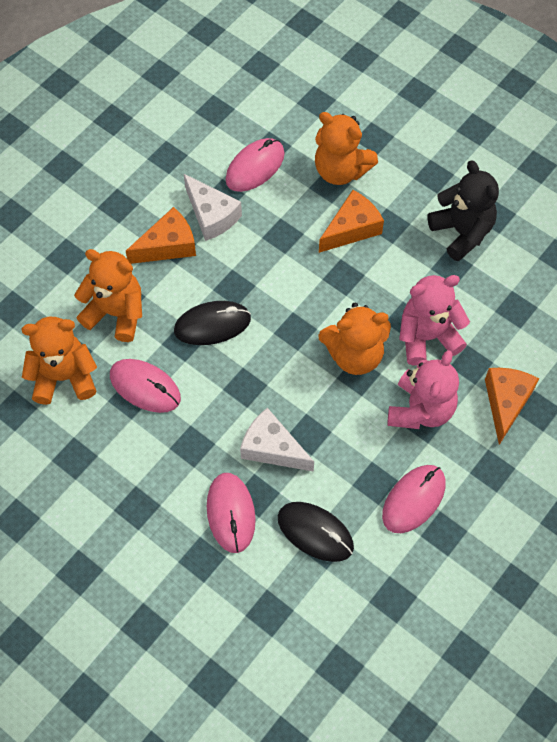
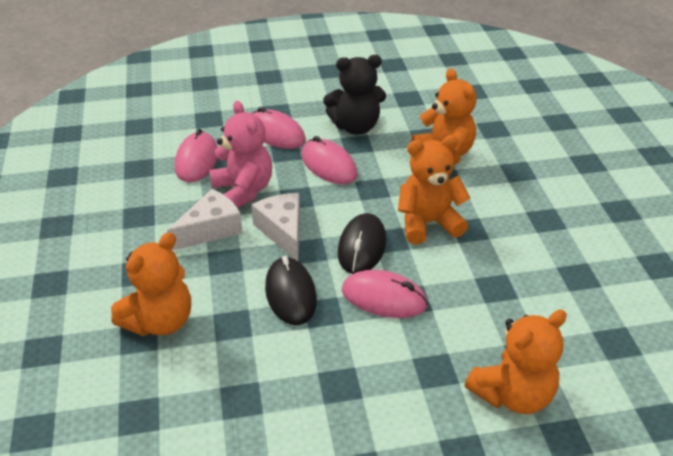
orange cheese: 3 -> 0
pink teddy bear: 2 -> 1

